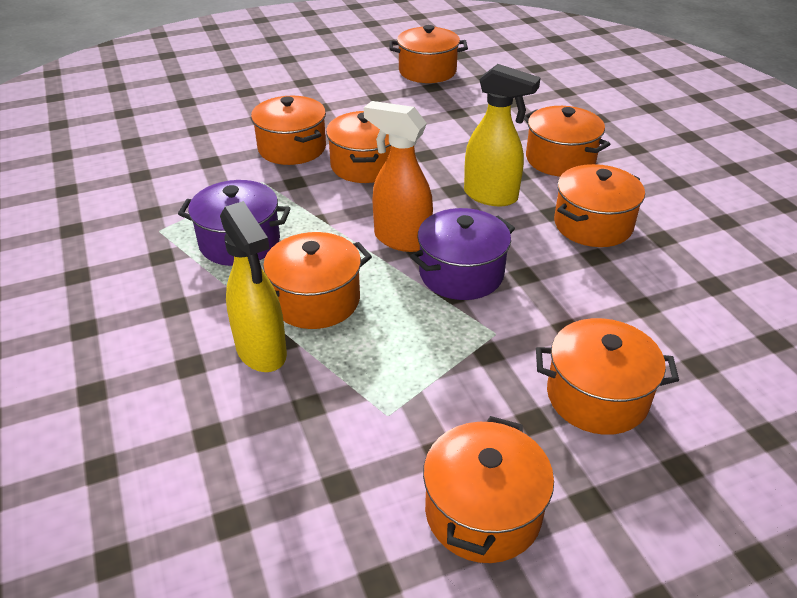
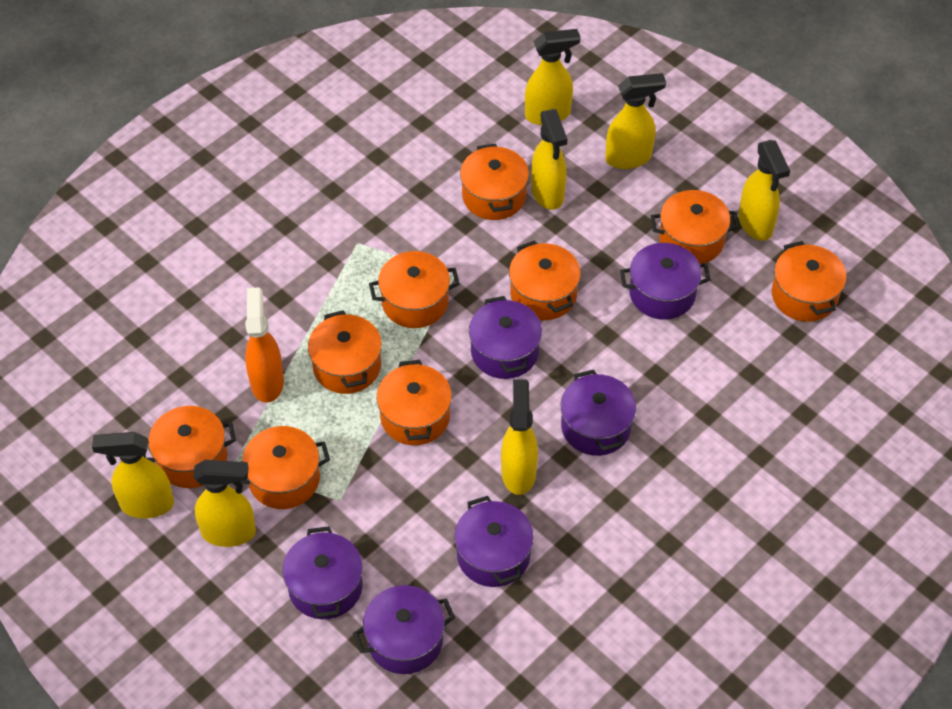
orange pot: 8 -> 9
purple pot: 2 -> 6
yellow spray bottle: 2 -> 7

